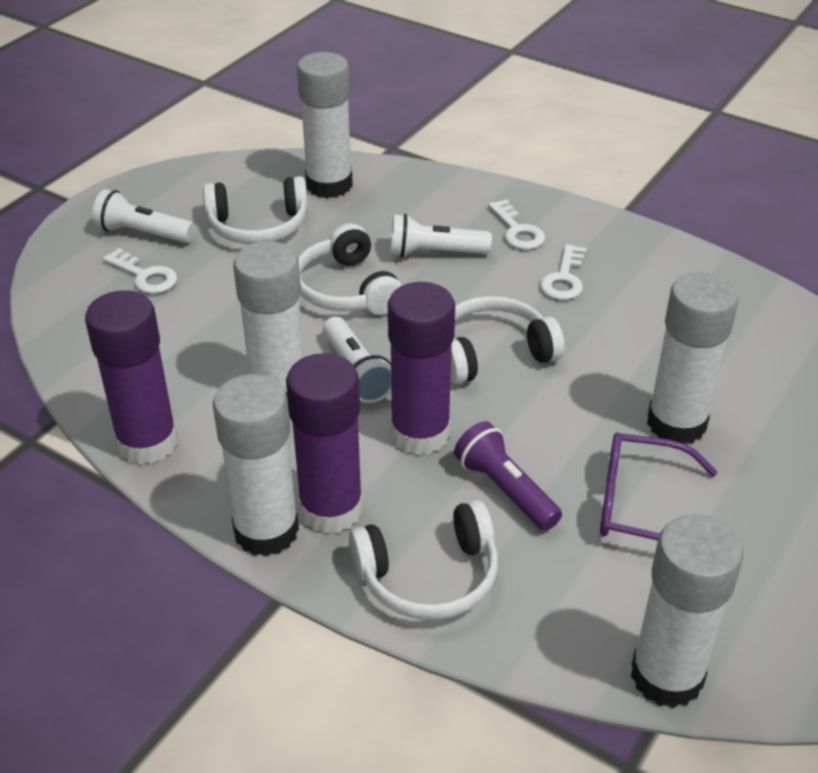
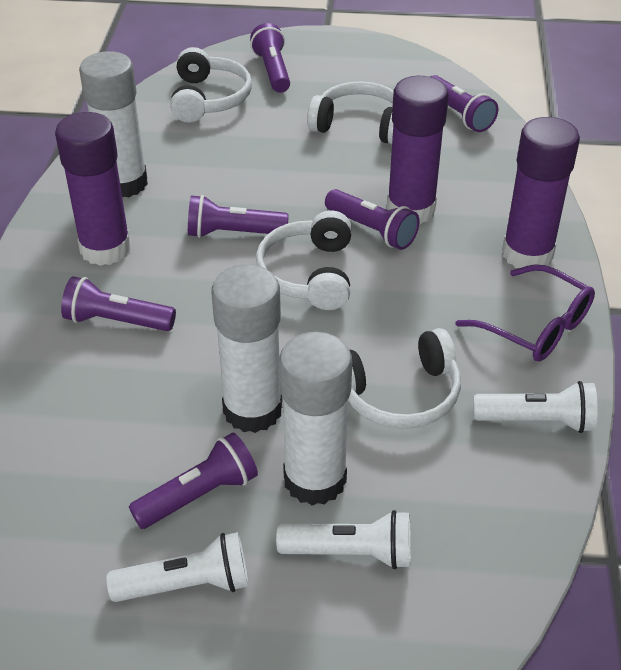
purple flashlight: 1 -> 6
white glue stick: 5 -> 3
white key: 3 -> 0

